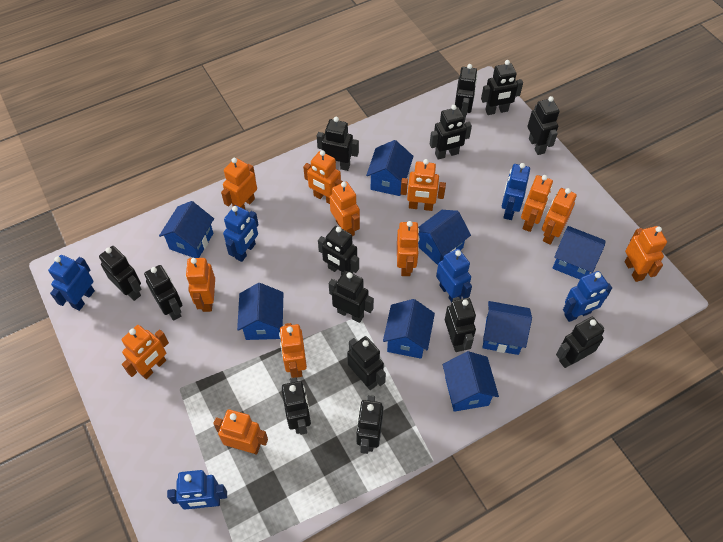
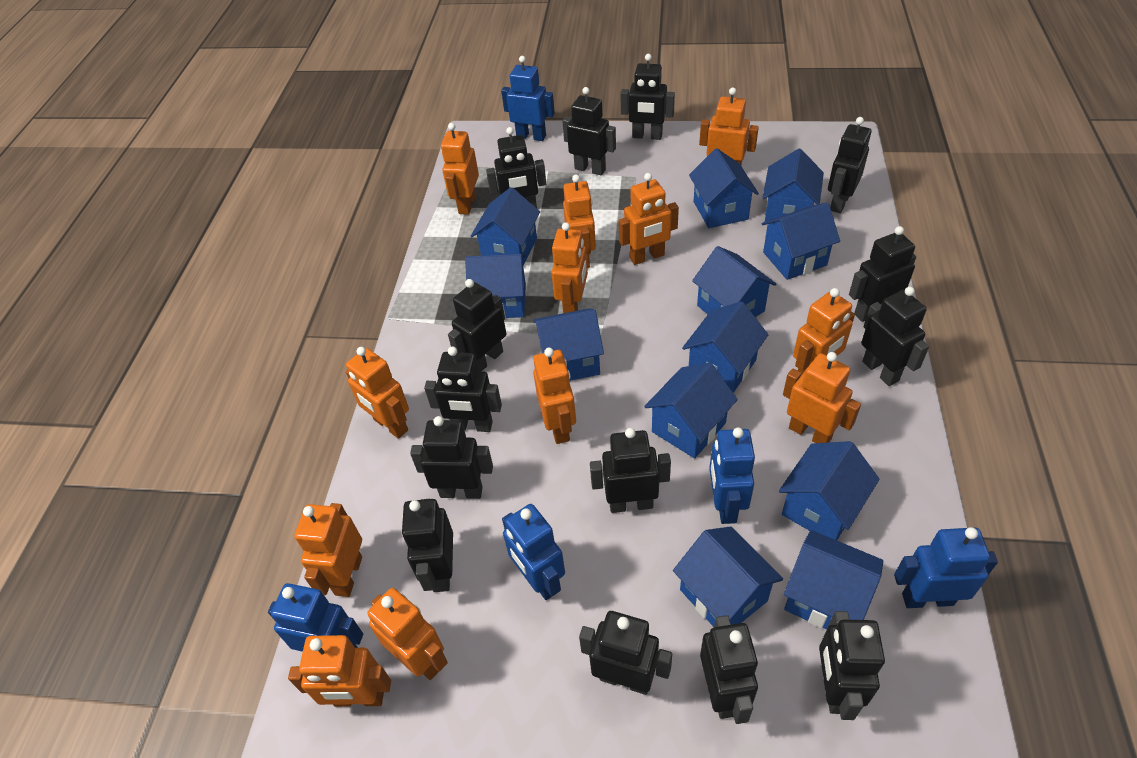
blue house: 8 -> 12
blue robot: 6 -> 5

